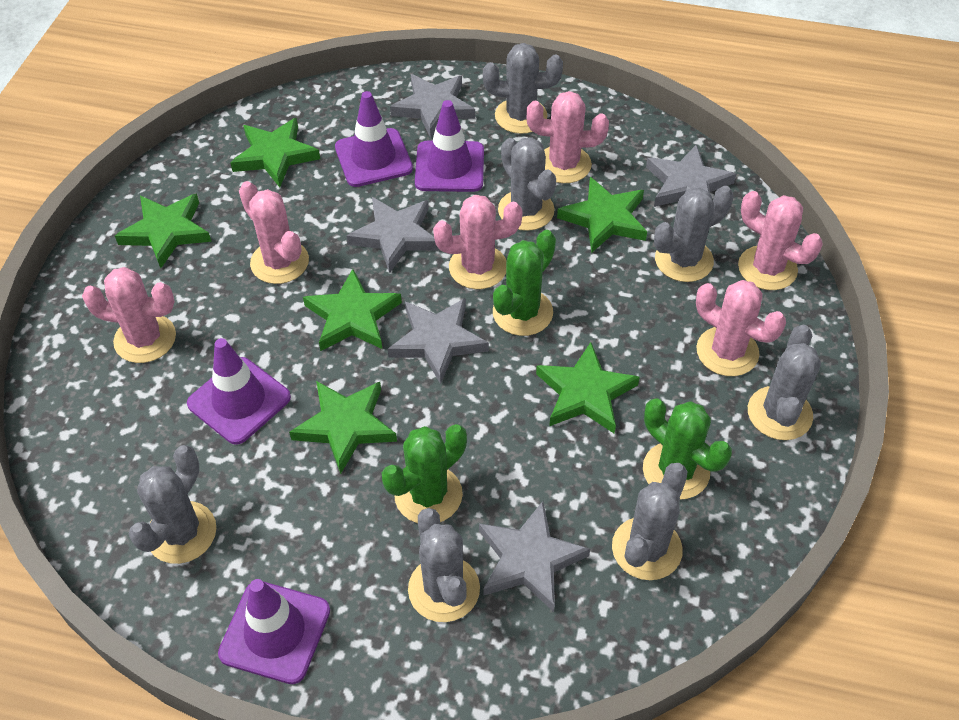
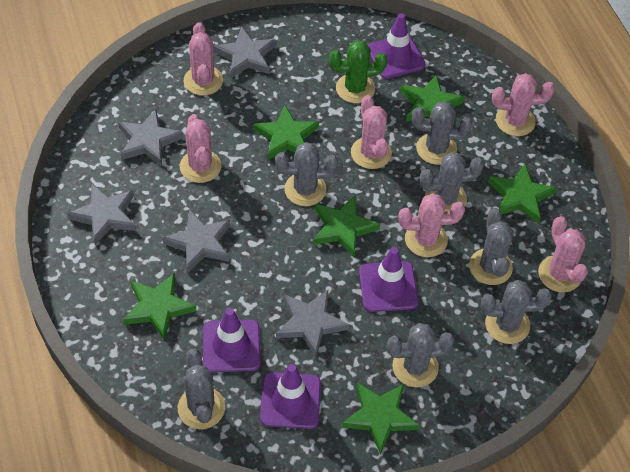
green cactus: 3 -> 1

